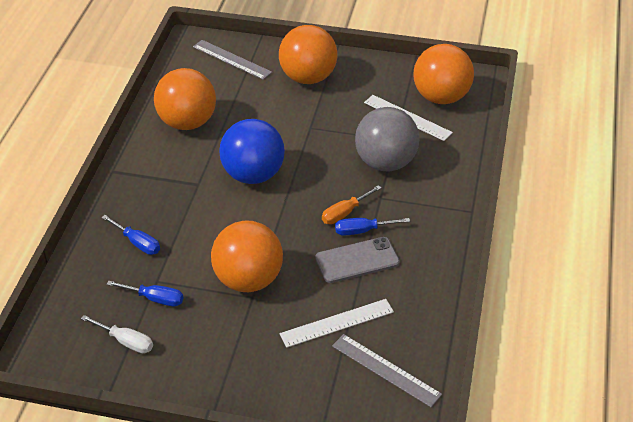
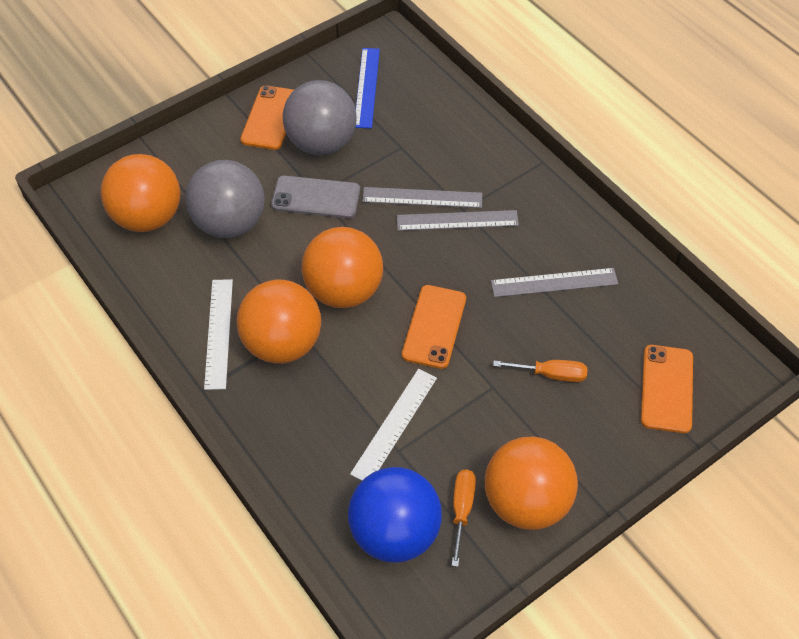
blue ruler: 0 -> 1
blue screwdriver: 3 -> 0
grey ball: 1 -> 2
grey ruler: 2 -> 3
orange phone: 0 -> 3
orange screwdriver: 1 -> 2
white screwdriver: 1 -> 0

